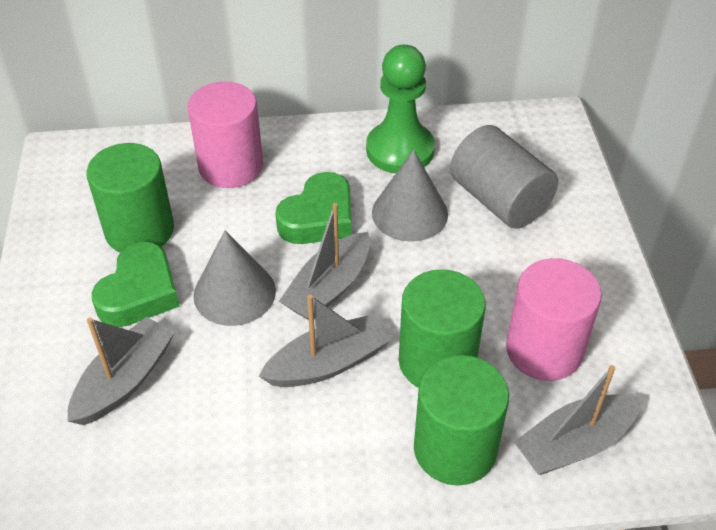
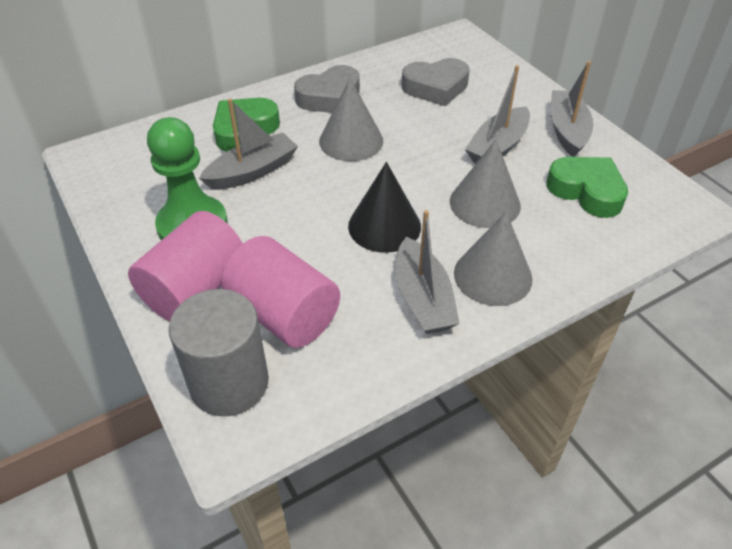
black cone: 0 -> 1
green cylinder: 3 -> 0
grey cone: 2 -> 3
grey heart: 0 -> 2

